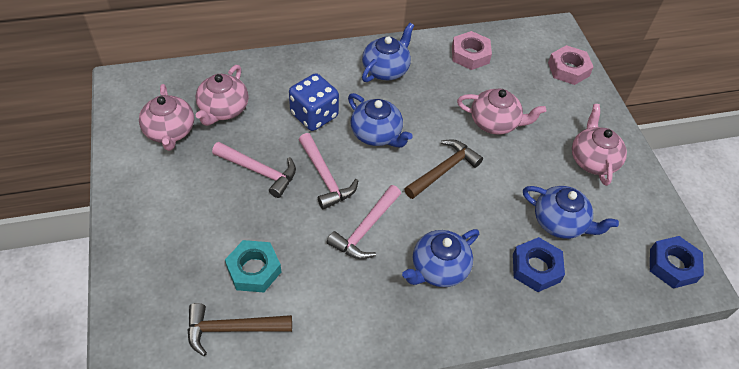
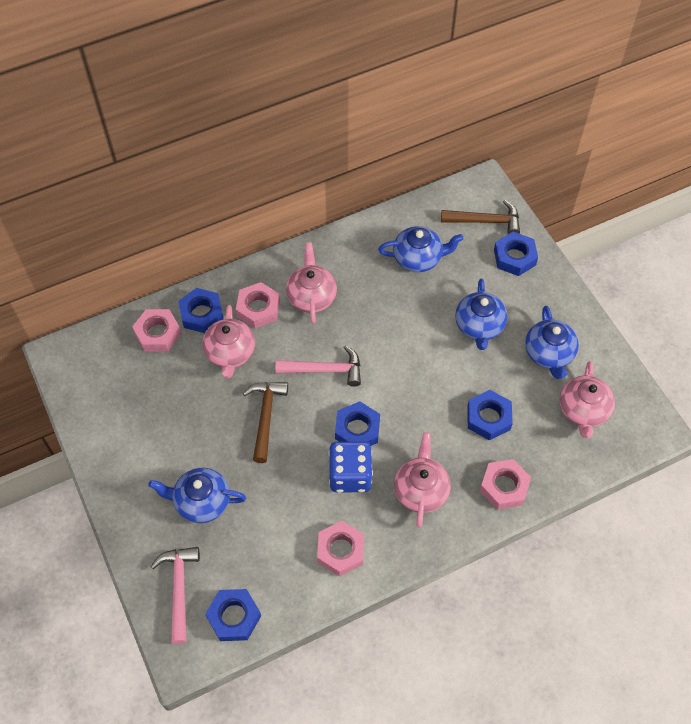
blue nut: 2 -> 5
pink hammer: 3 -> 2
pink nut: 2 -> 4
turquoise nut: 1 -> 0

